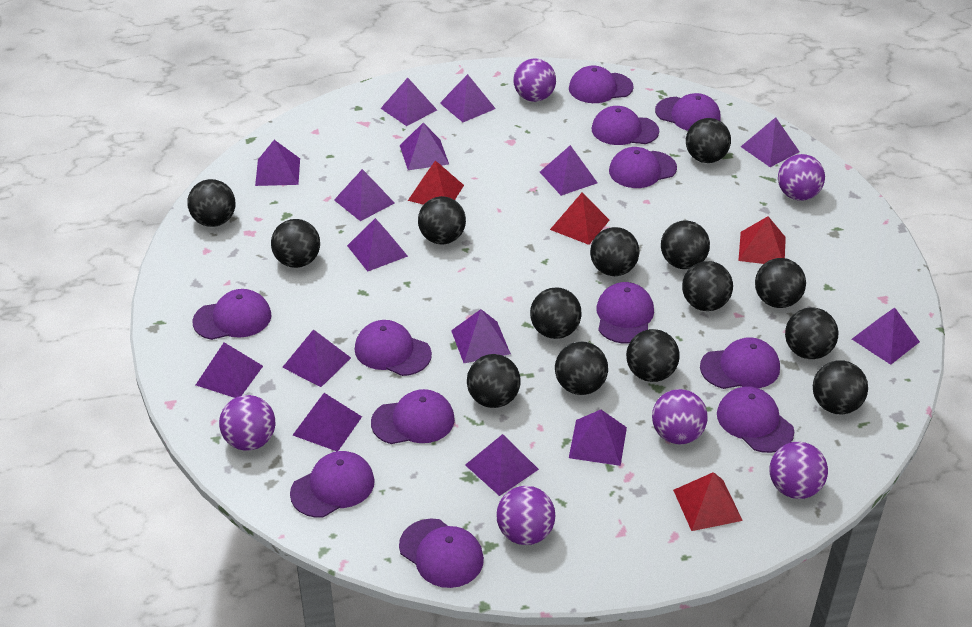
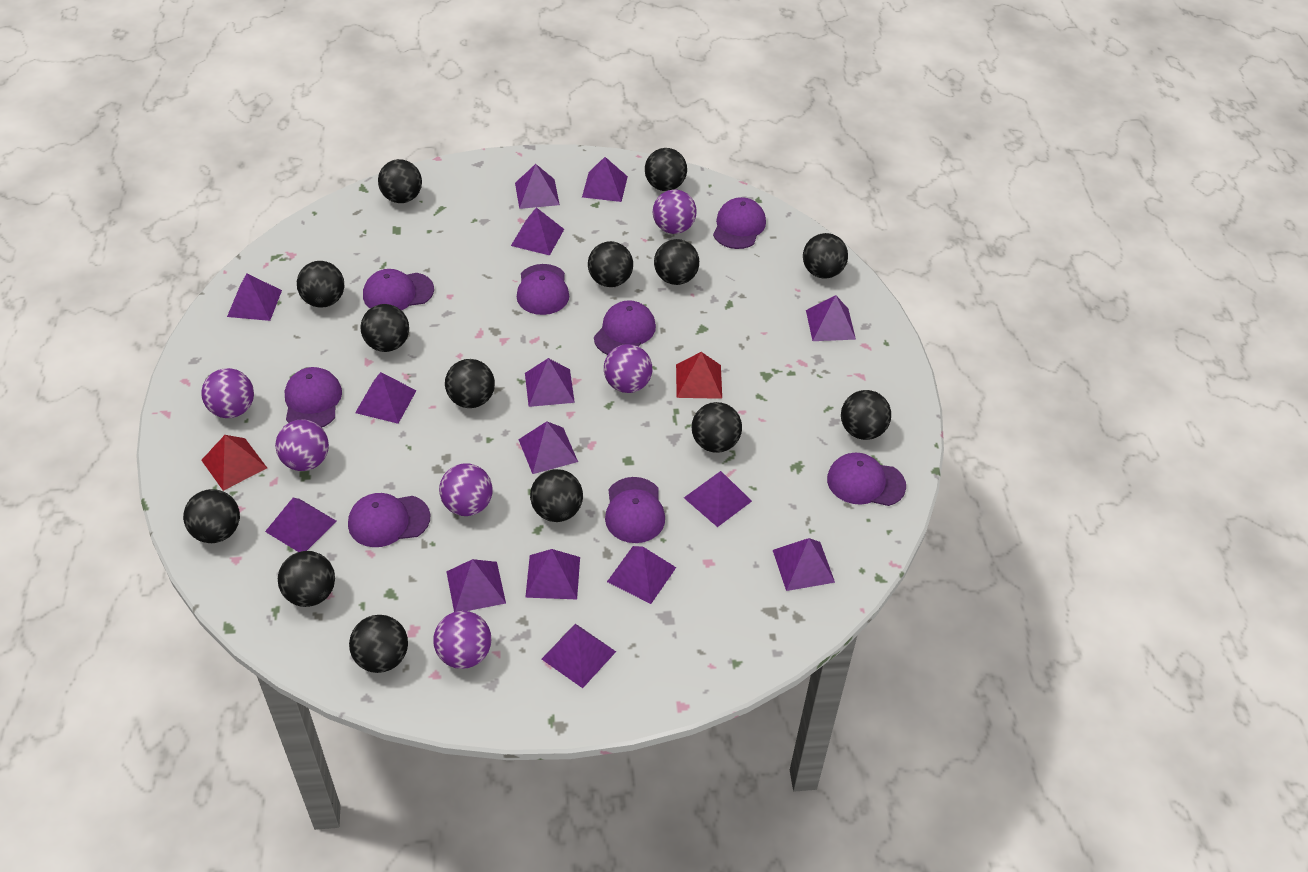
purple cap: 12 -> 8
red pyramid: 4 -> 2

